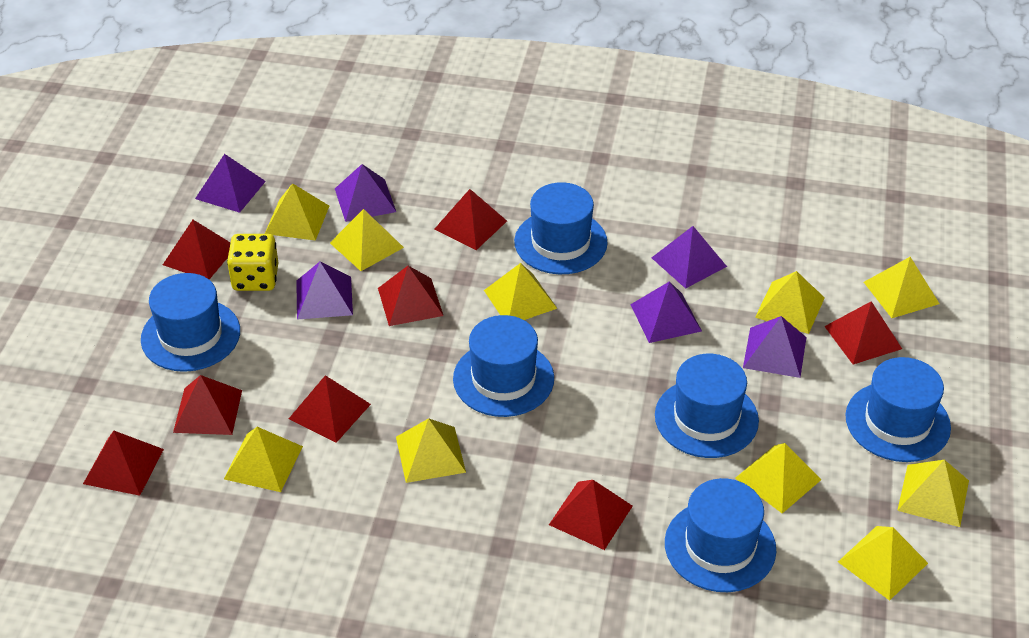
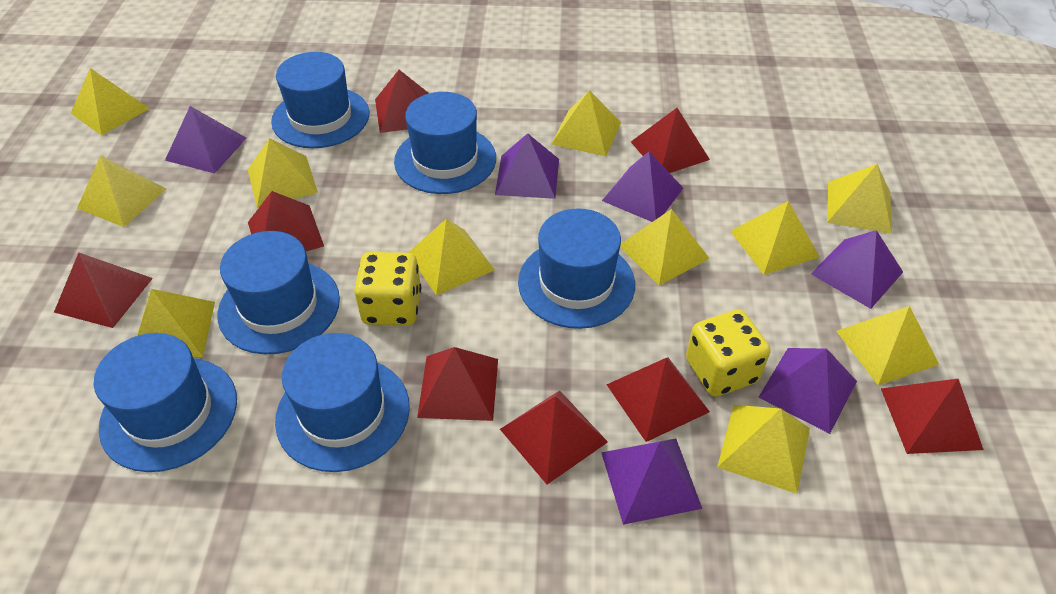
yellow dice: 1 -> 2
yellow pyramid: 10 -> 11

